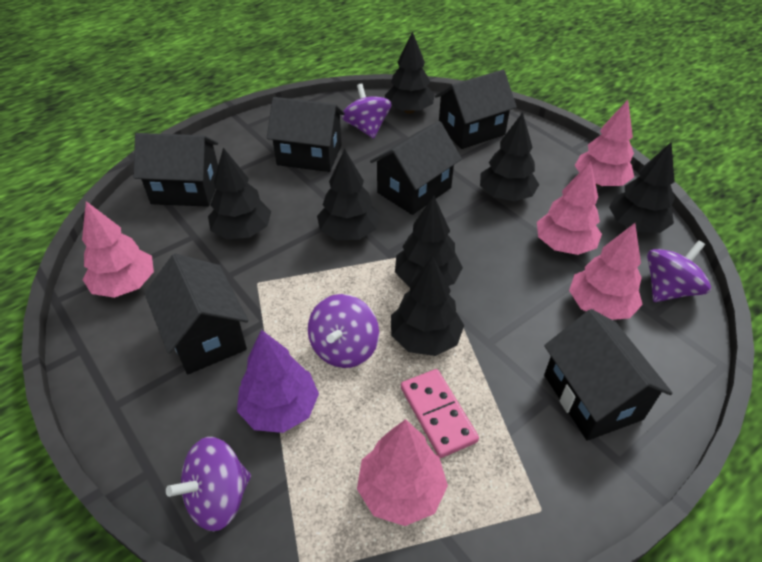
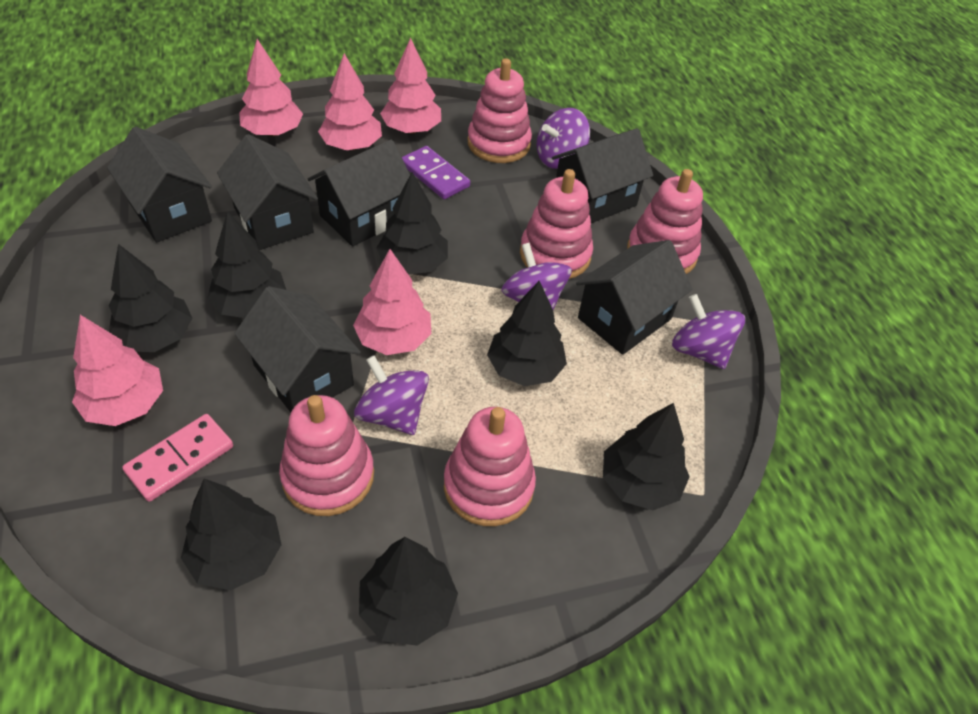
pink stacking toy: 0 -> 5
purple domino: 0 -> 1
purple tree: 1 -> 0

